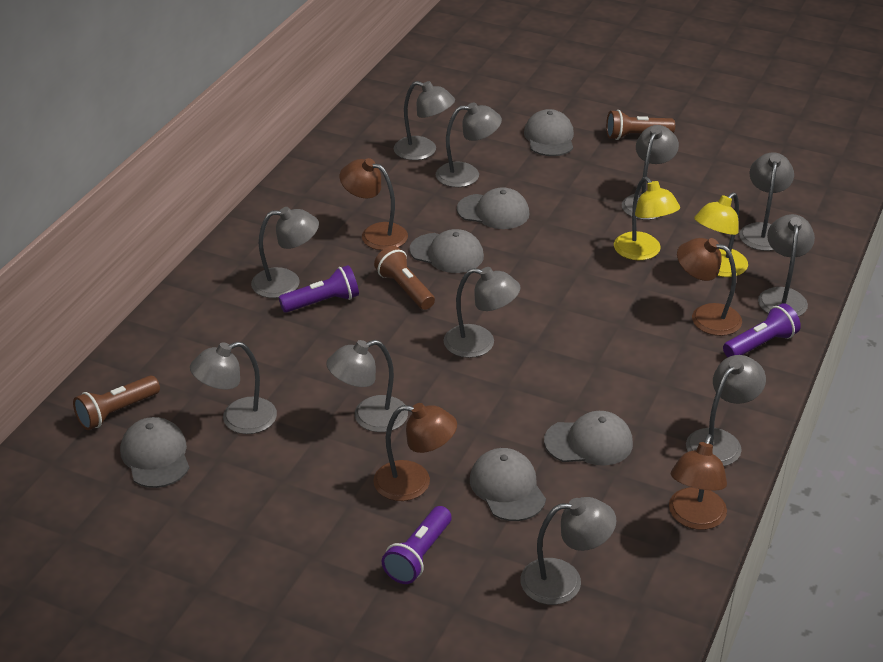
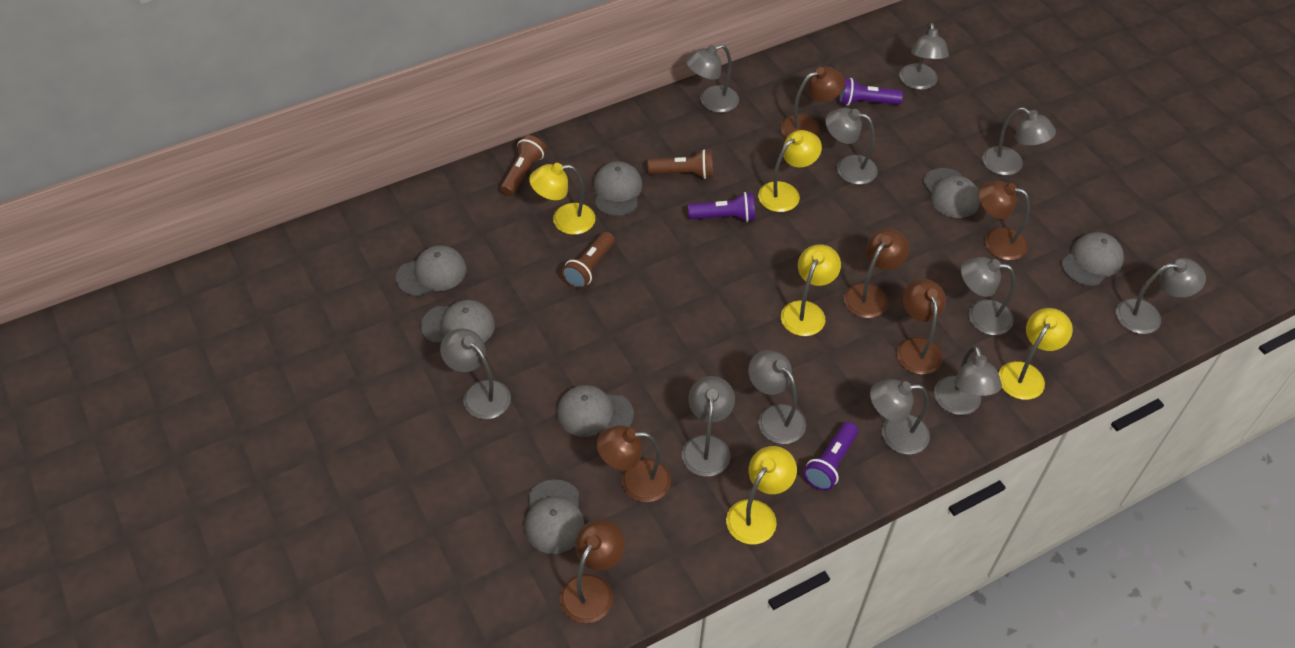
brown lamp: 4 -> 6
grey cap: 6 -> 7
yellow lamp: 2 -> 5

